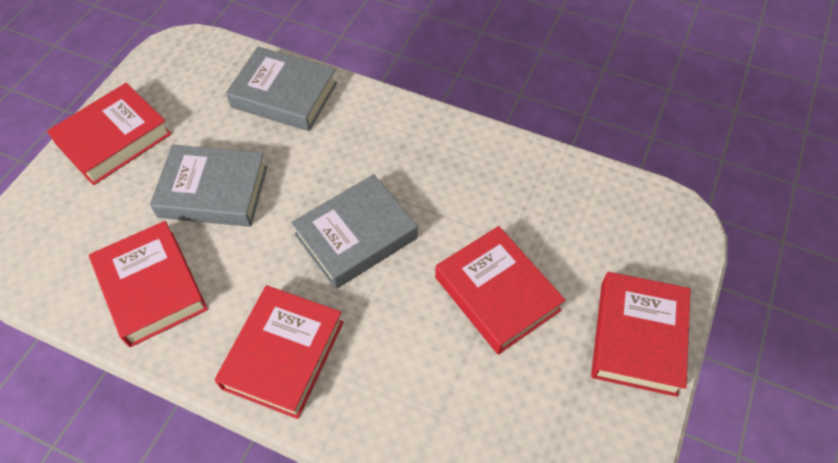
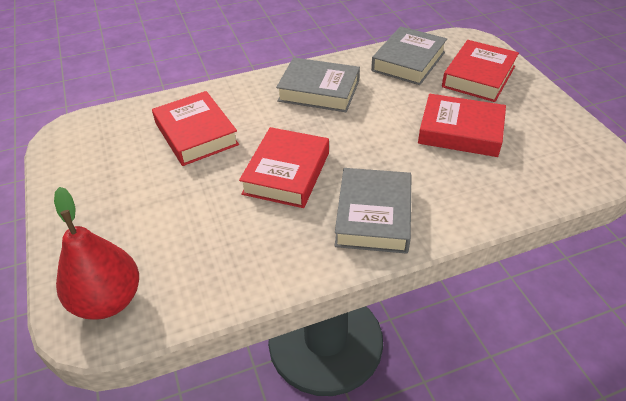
red book: 5 -> 4
red pear: 0 -> 1

